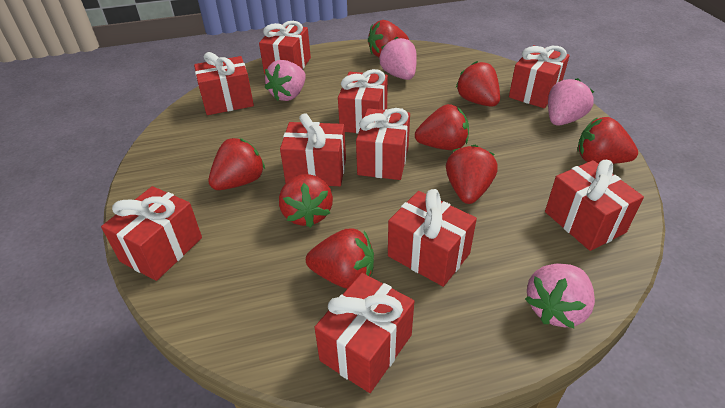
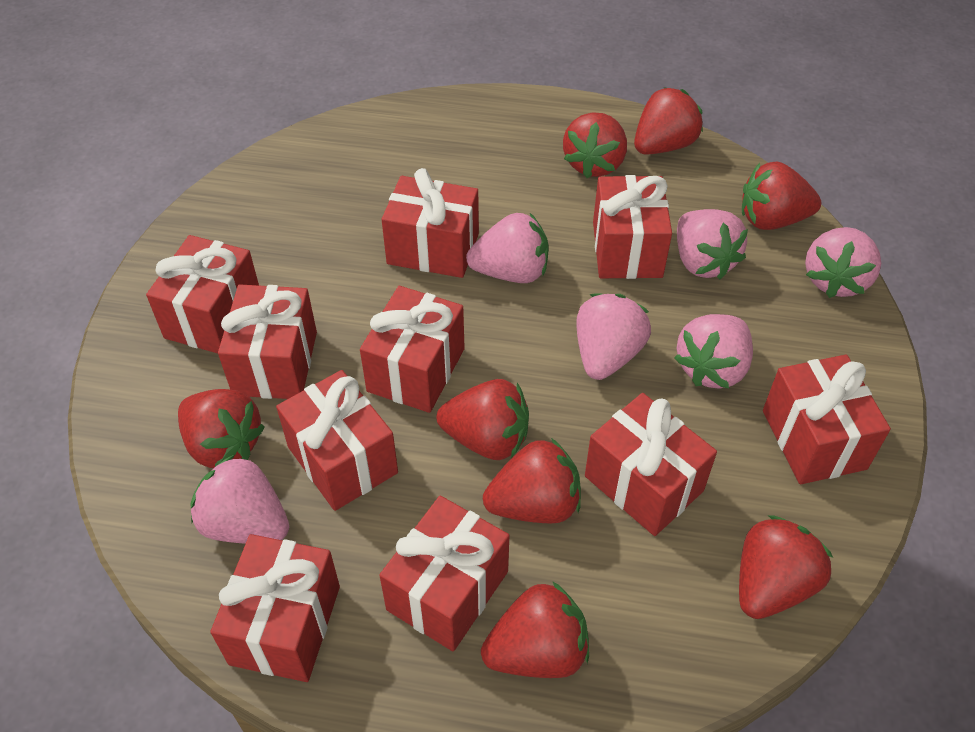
pink strawberry: 4 -> 6

